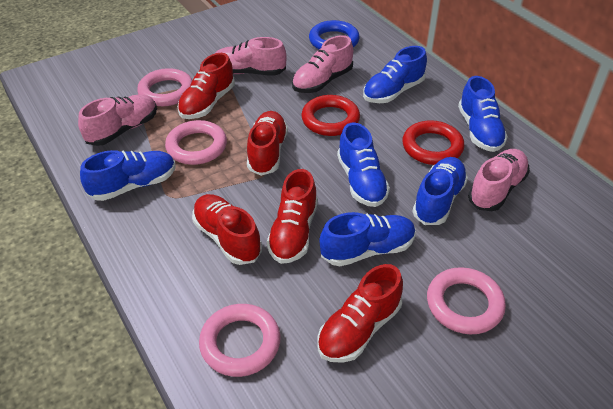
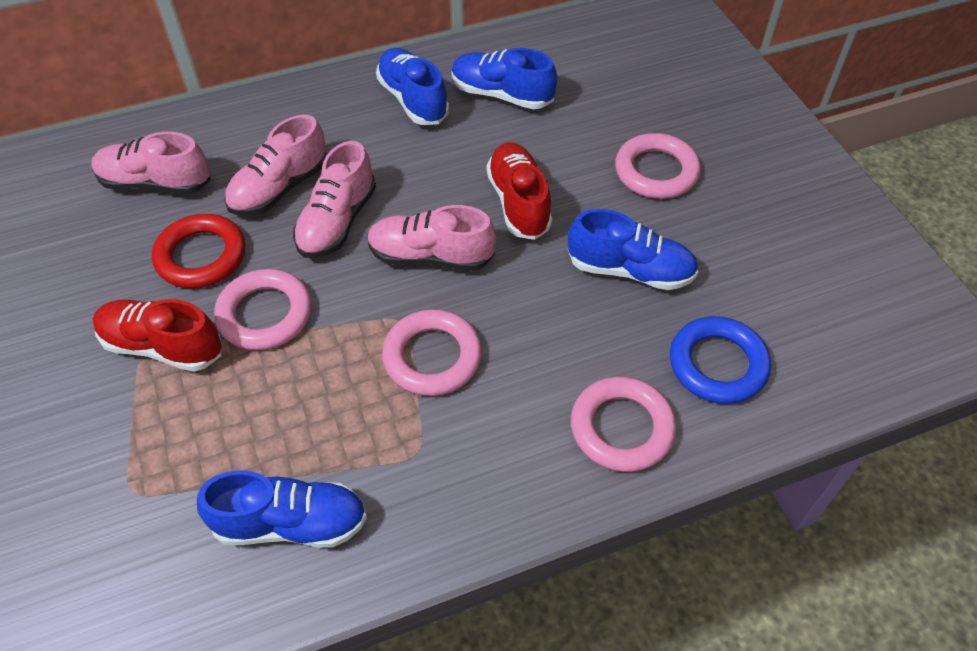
blue shoe: 6 -> 4
red ring: 2 -> 1
red shoe: 5 -> 2

